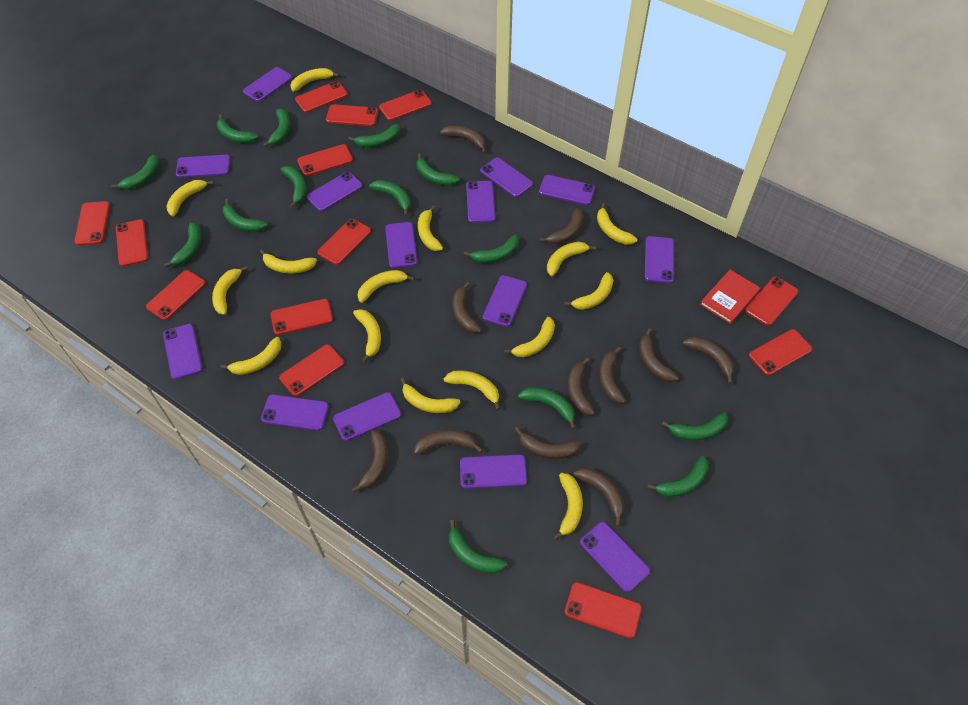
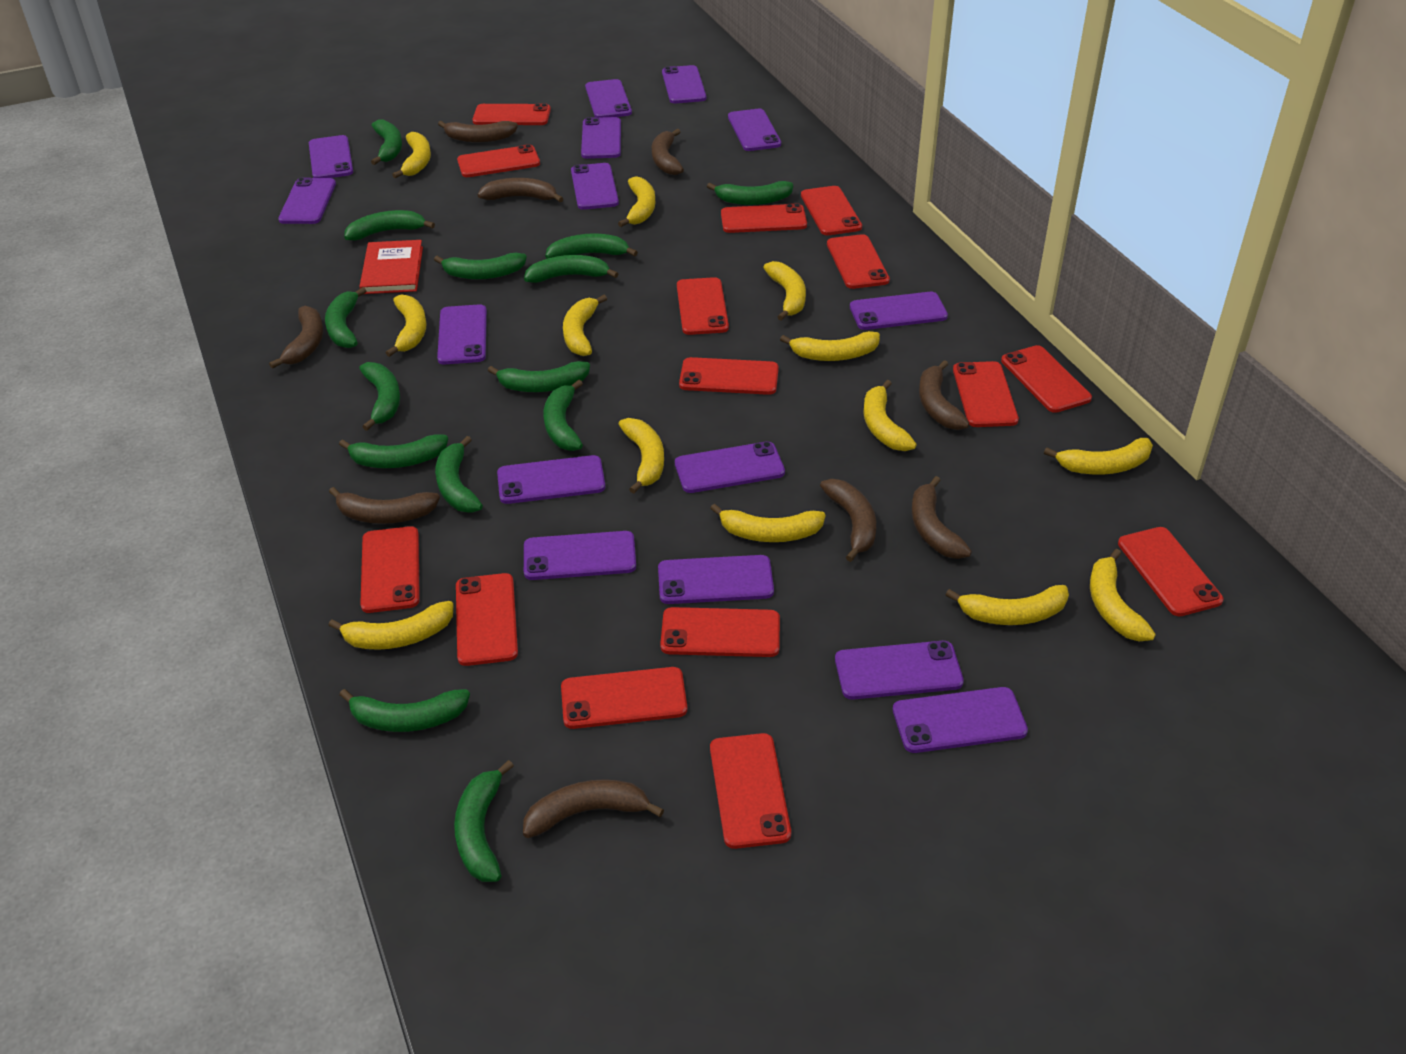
brown banana: 11 -> 9
purple phone: 14 -> 15
red phone: 13 -> 15
yellow banana: 15 -> 13

